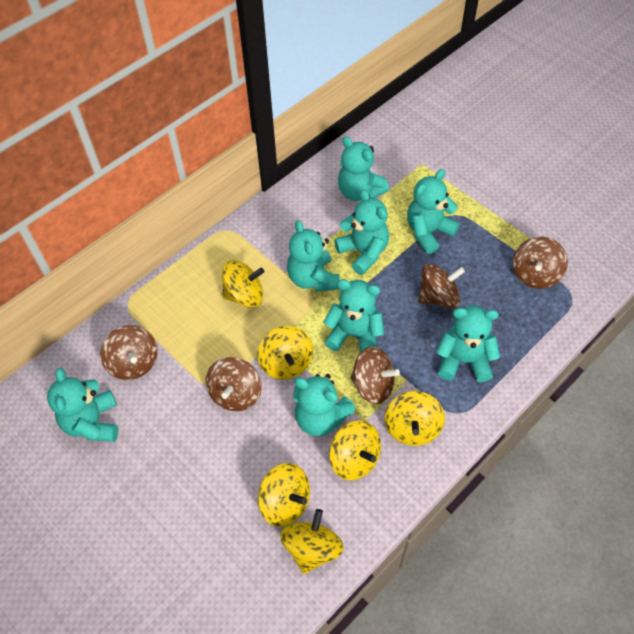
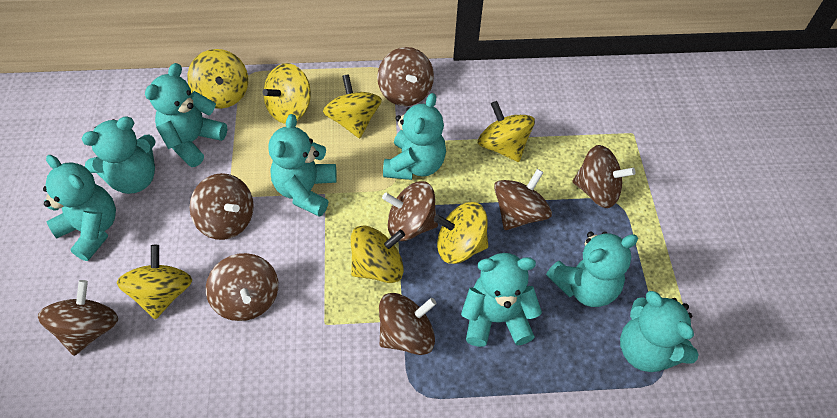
brown spinning top: 5 -> 8
yellow spinning top: 6 -> 7

